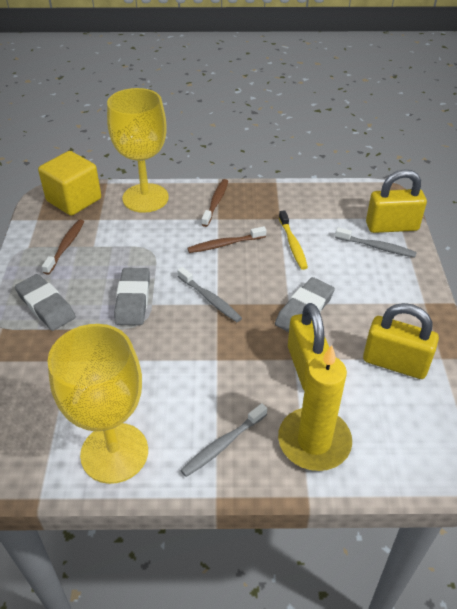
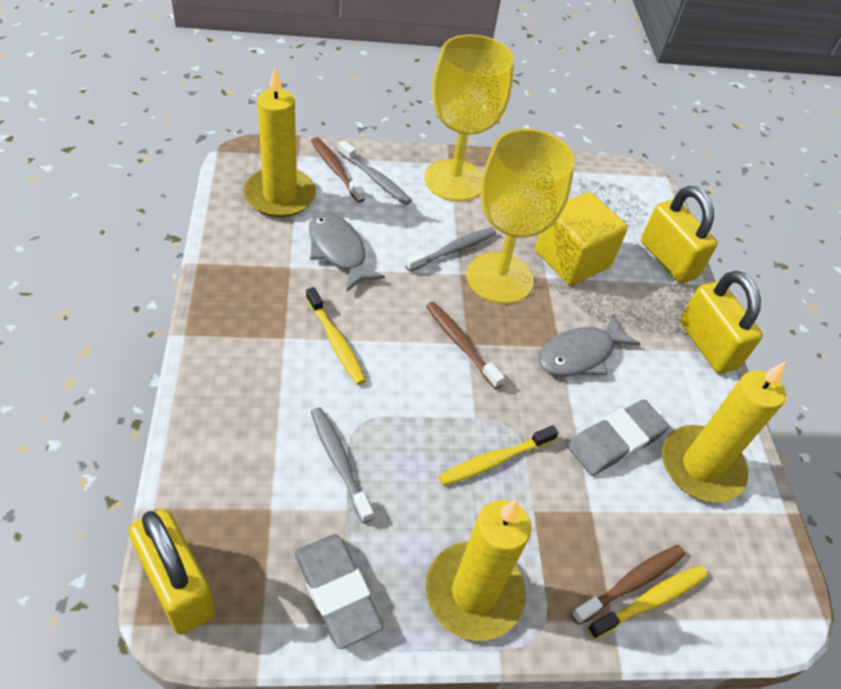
grey eraser: 3 -> 2
grey fish: 0 -> 2
yellow candle: 1 -> 3
yellow toothbrush: 1 -> 3

